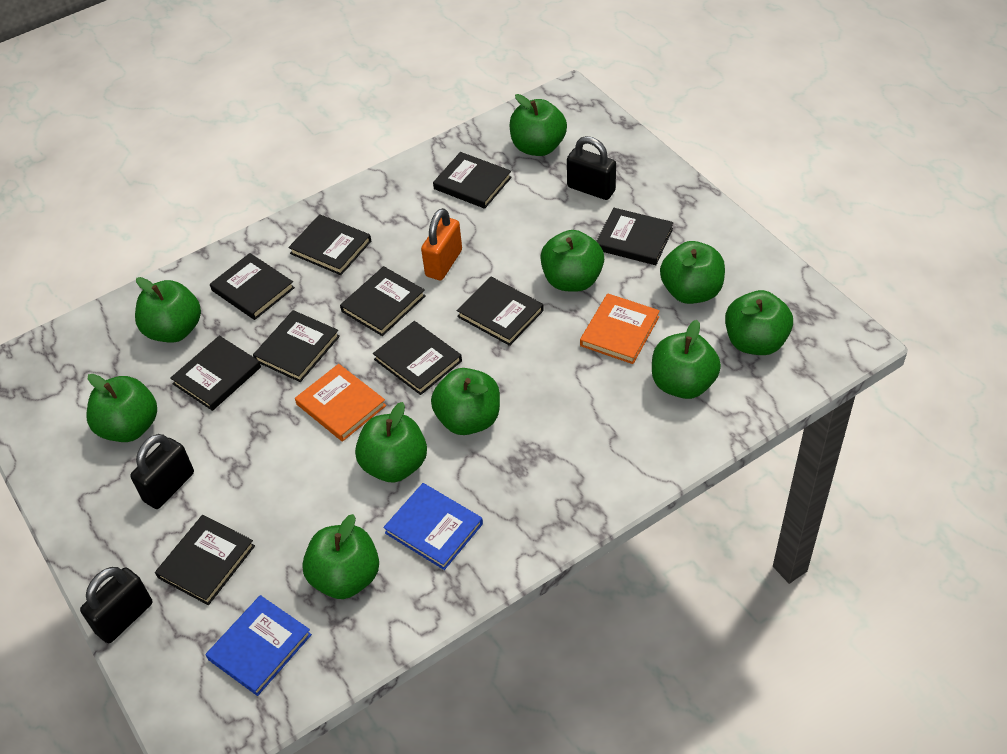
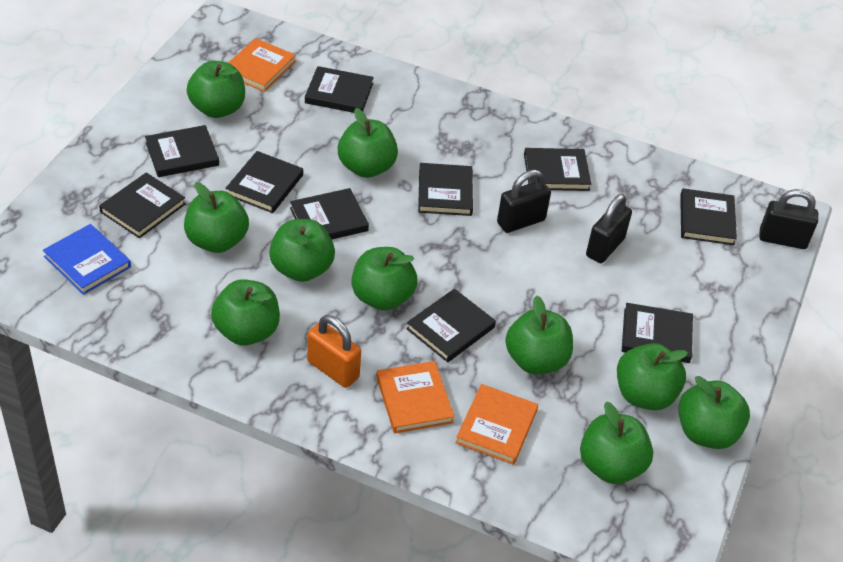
blue book: 2 -> 1
orange book: 2 -> 3

